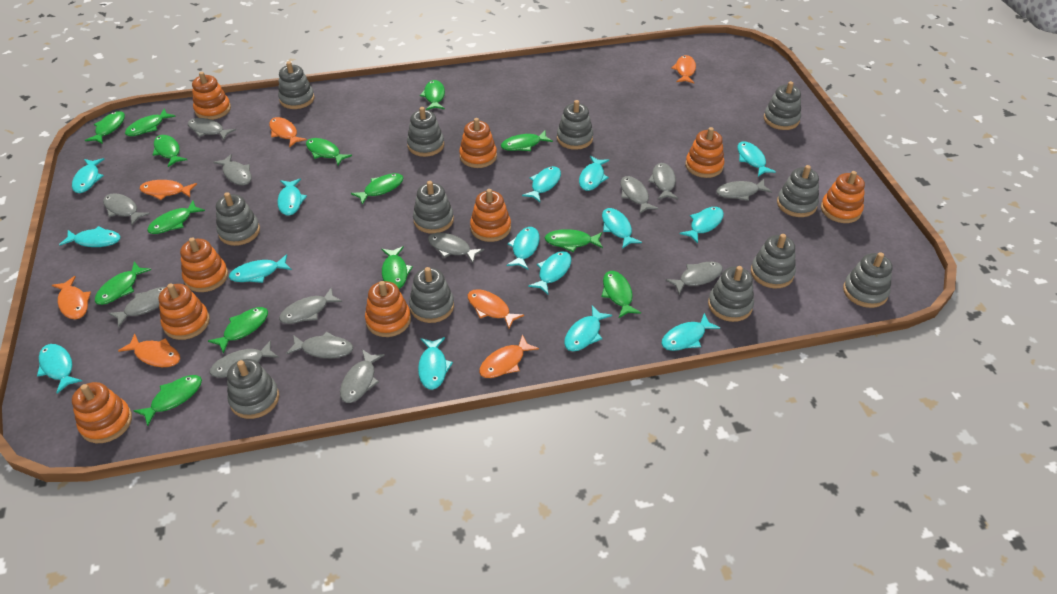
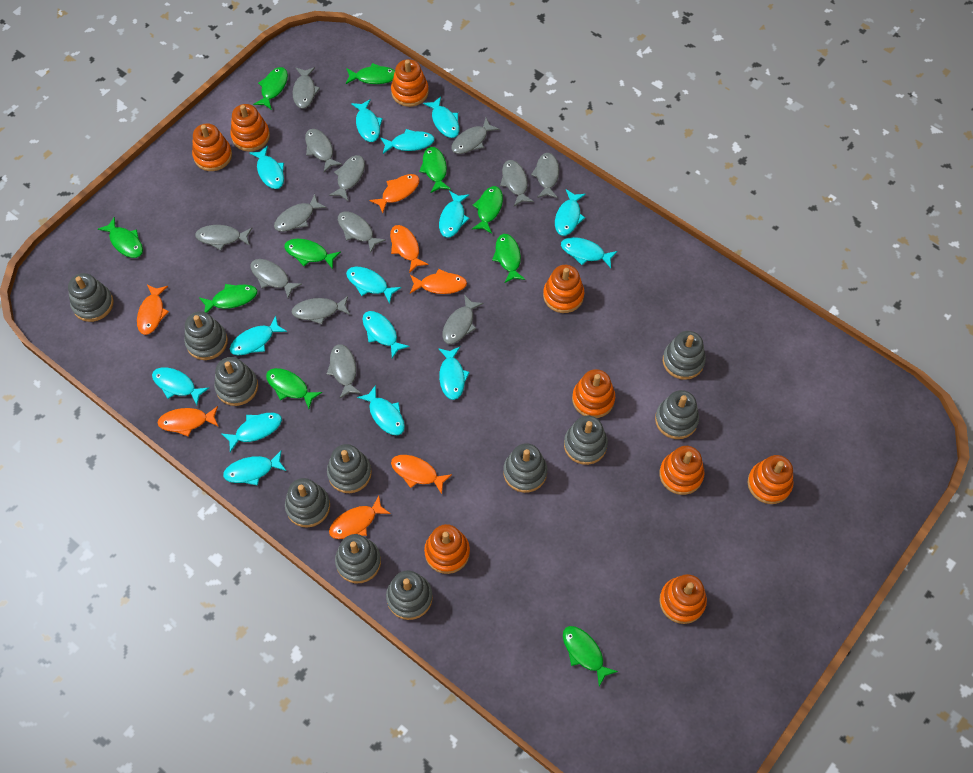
green fish: 14 -> 10
grey stacking toy: 12 -> 11

